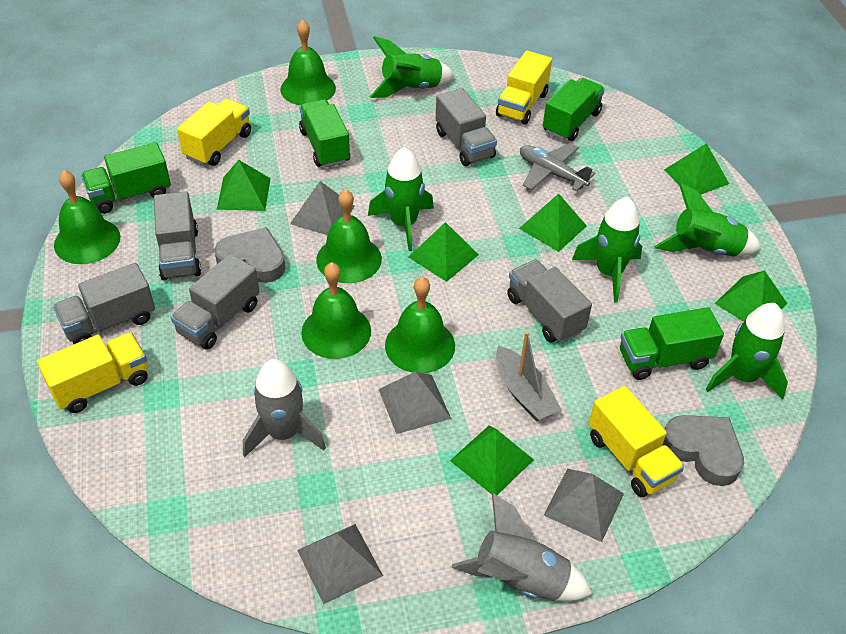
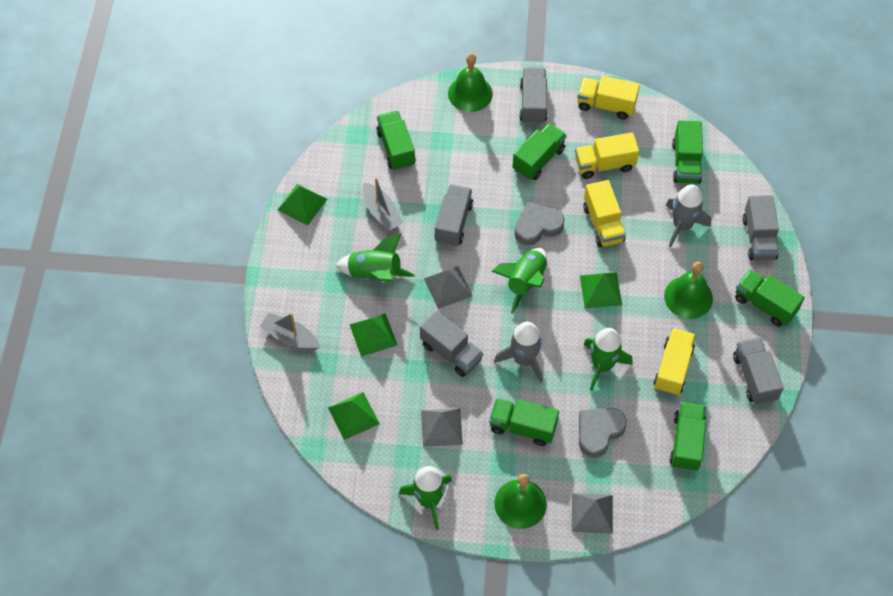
green bell: 5 -> 3
green pyramid: 6 -> 4
green rocket: 5 -> 4
green truck: 4 -> 6
grey boat: 1 -> 2
grey plane: 1 -> 0
grey pyramid: 4 -> 3

